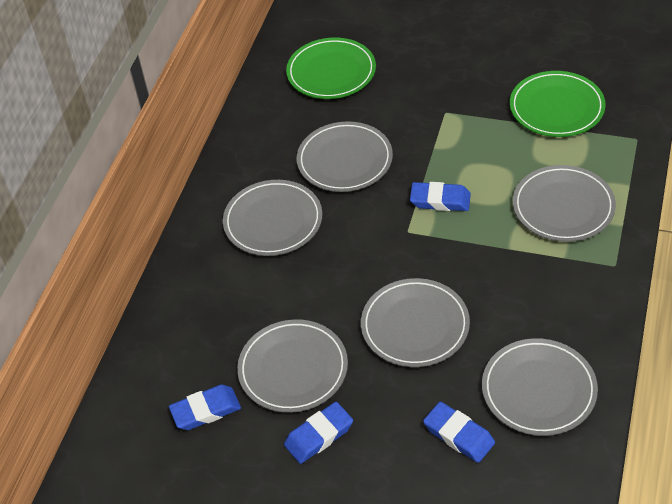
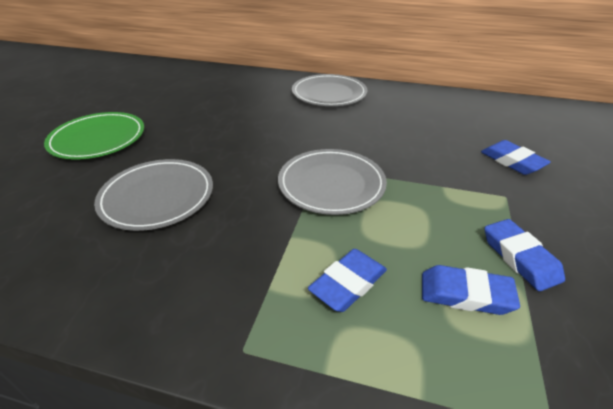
green plate: 2 -> 1
grey plate: 6 -> 3

